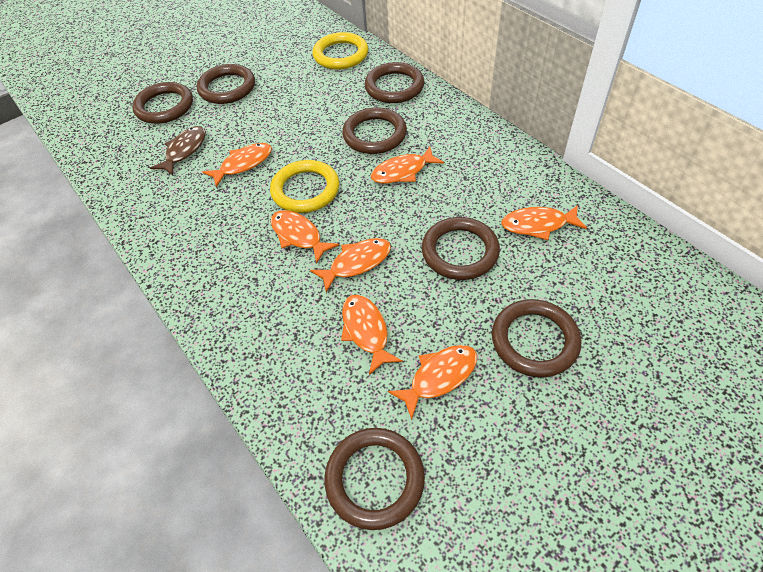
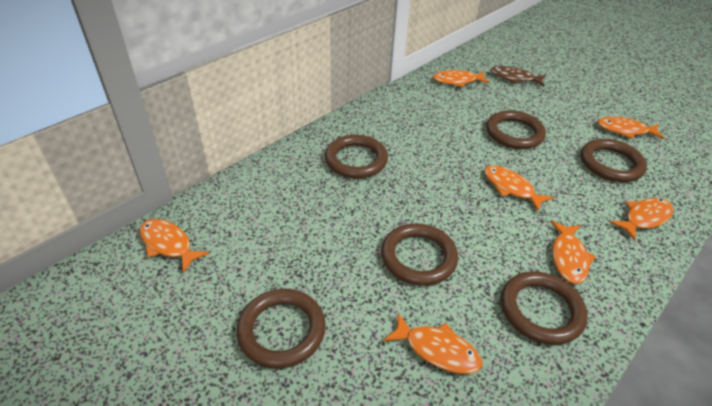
brown ring: 7 -> 6
yellow ring: 2 -> 0

